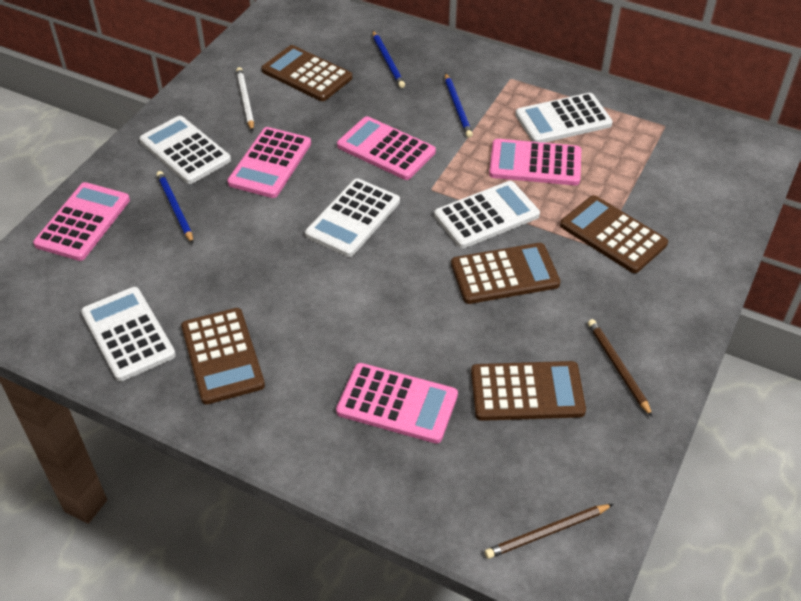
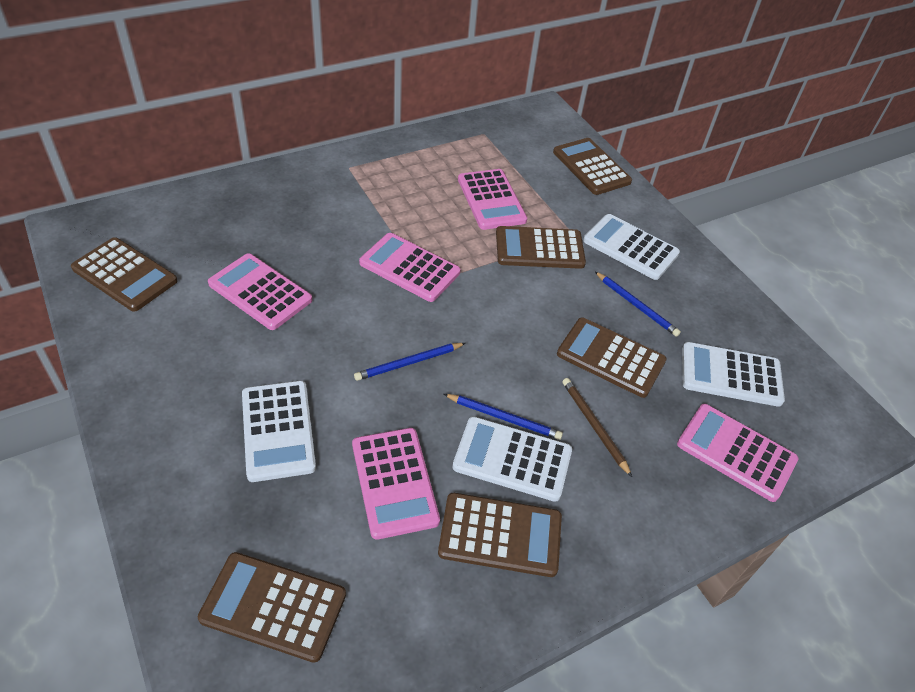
brown calculator: 5 -> 6
brown pencil: 2 -> 1
white calculator: 5 -> 4
white pencil: 1 -> 0

